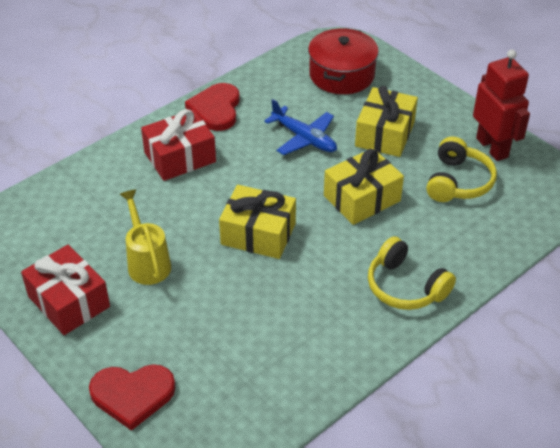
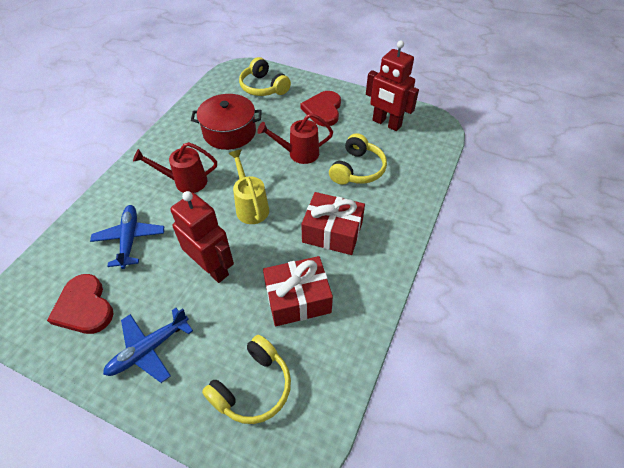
blue plane: 1 -> 2
red robot: 1 -> 2
red watering can: 0 -> 2
yellow gift: 3 -> 0
yellow headphones: 2 -> 3

